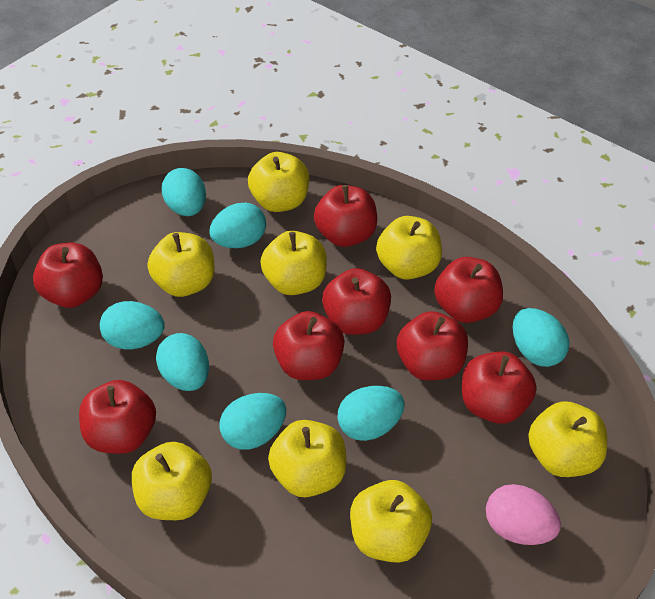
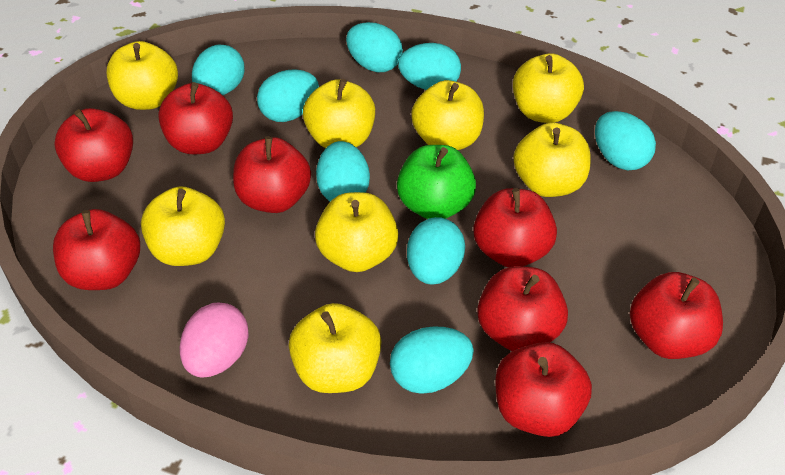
green apple: 0 -> 1
turquoise egg: 7 -> 8

